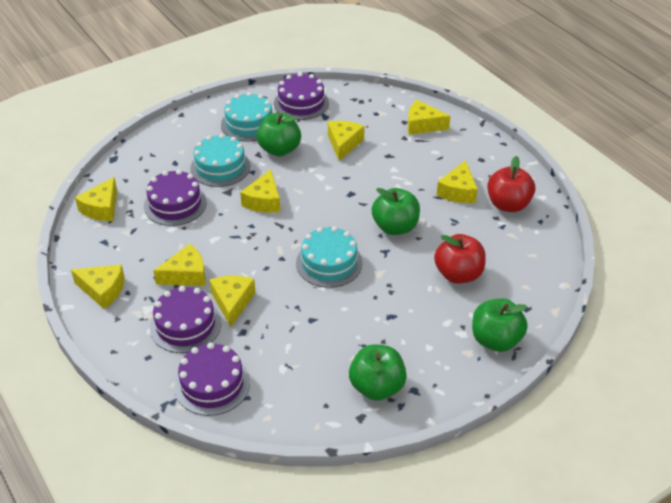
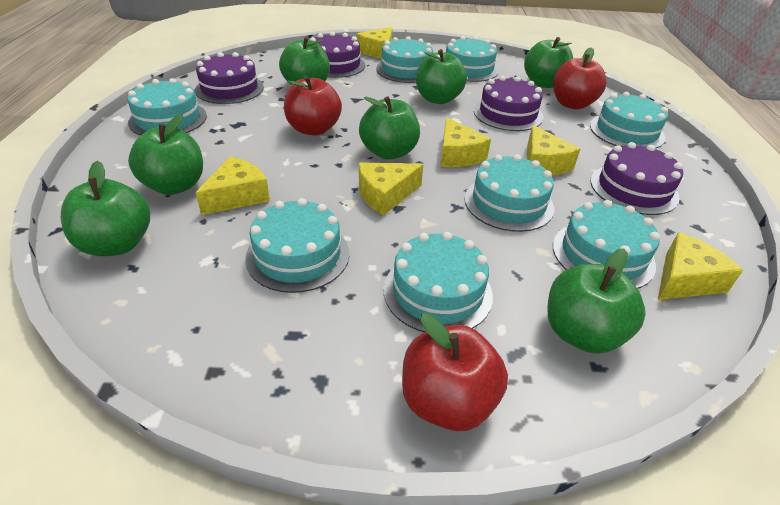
green apple: 4 -> 7
red apple: 2 -> 3
turquoise cake: 3 -> 8
yellow cheese: 8 -> 6

